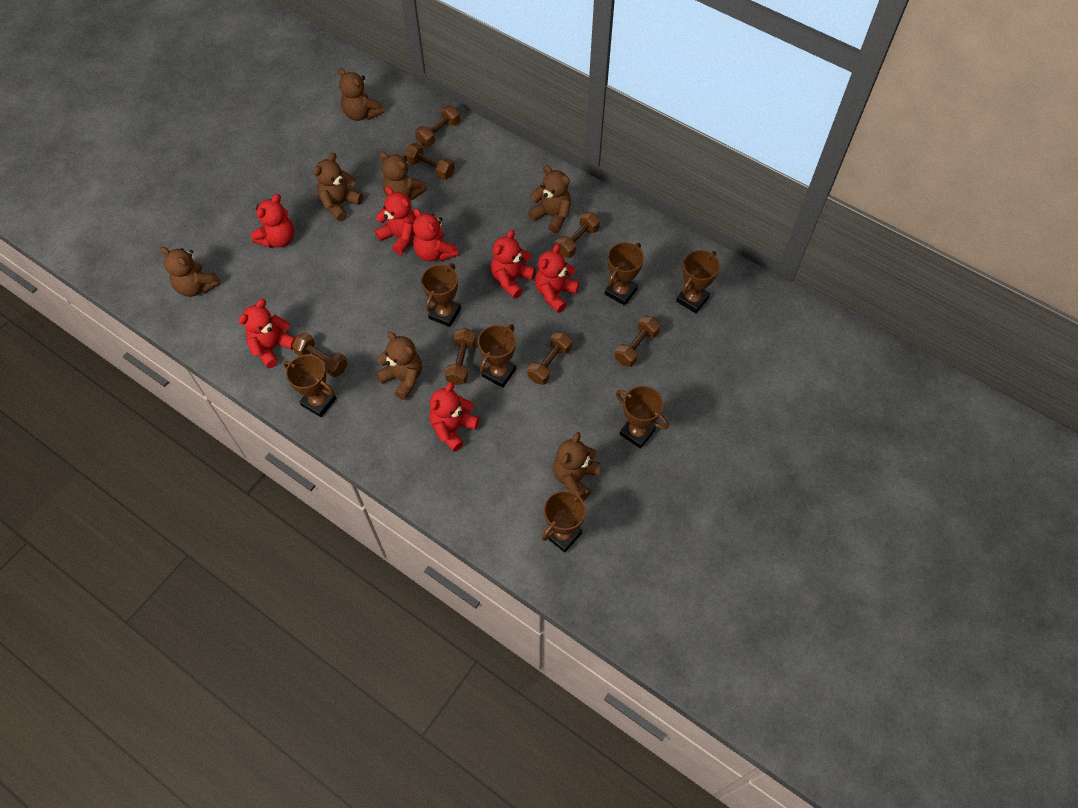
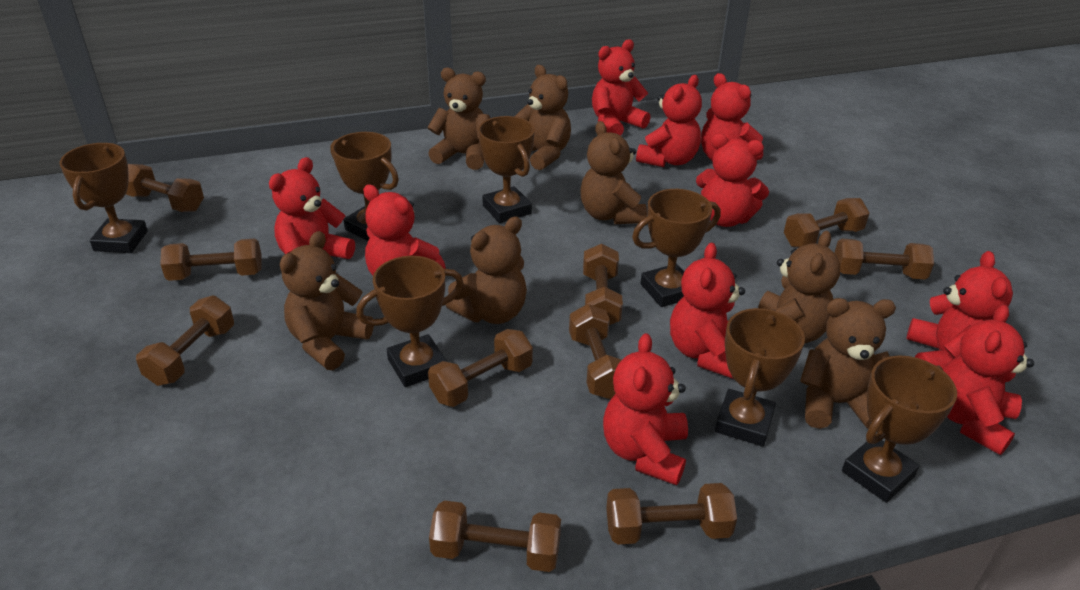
brown dumbbell: 7 -> 10
red teddy bear: 7 -> 10

